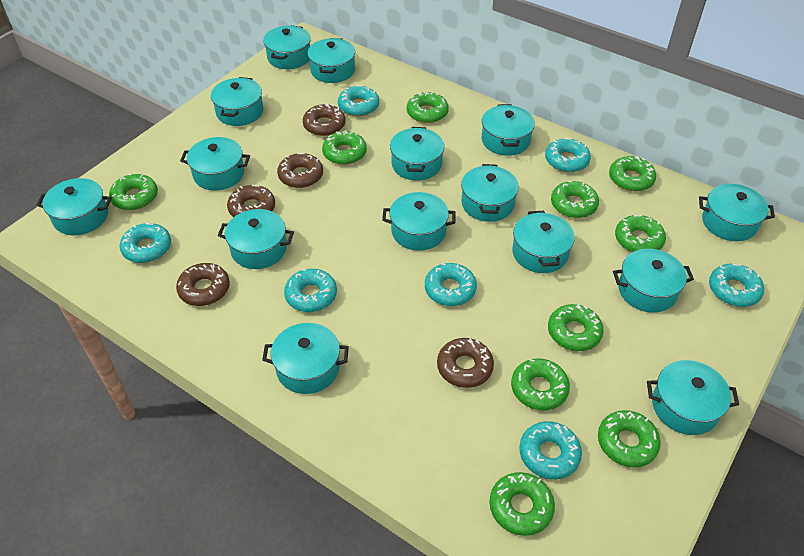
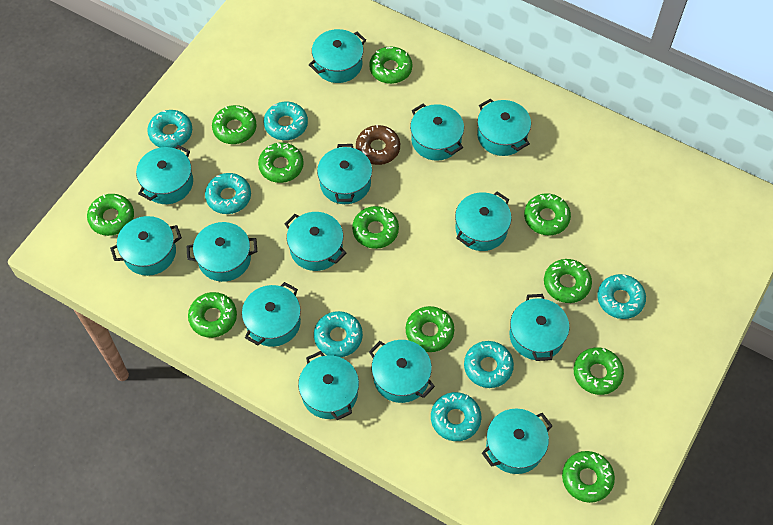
brown donut: 5 -> 1
green donut: 10 -> 11
turquoise pot: 15 -> 14

